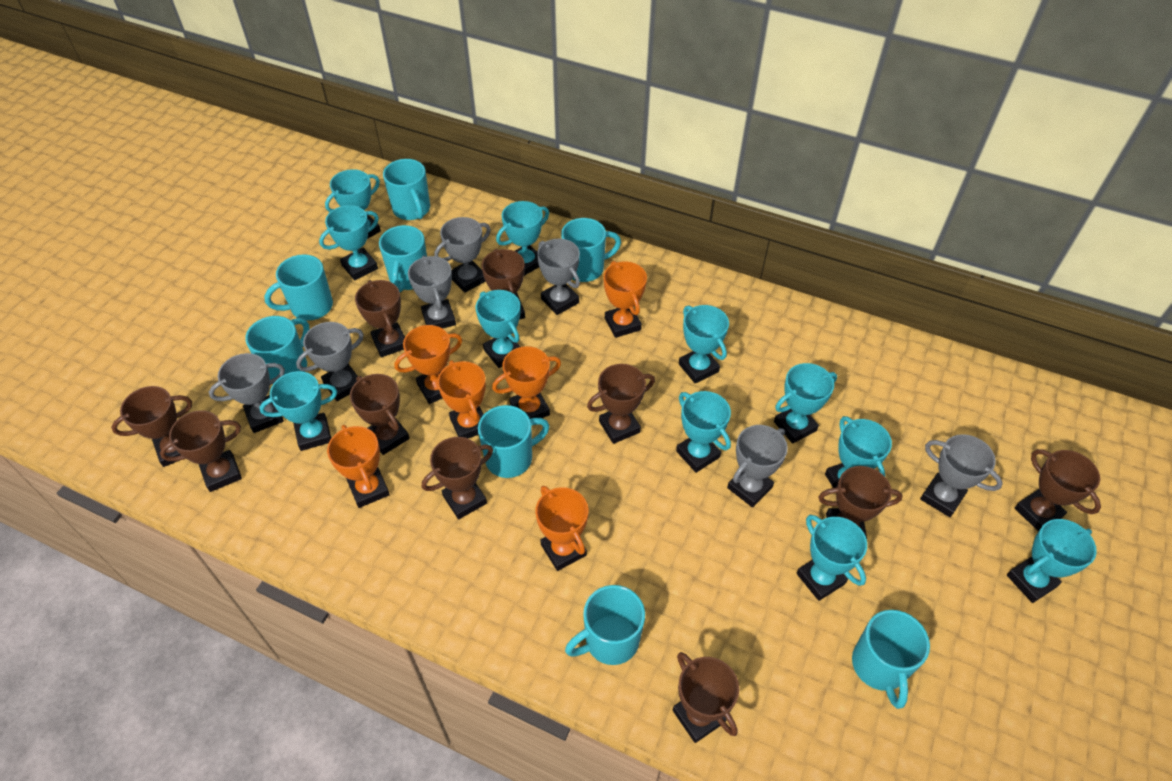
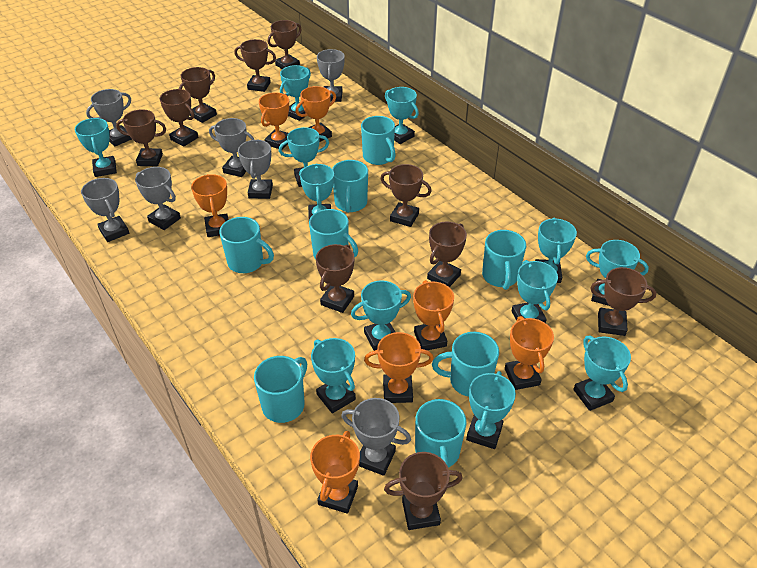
orange trophy: 6 -> 7
turquoise trophy: 11 -> 12

